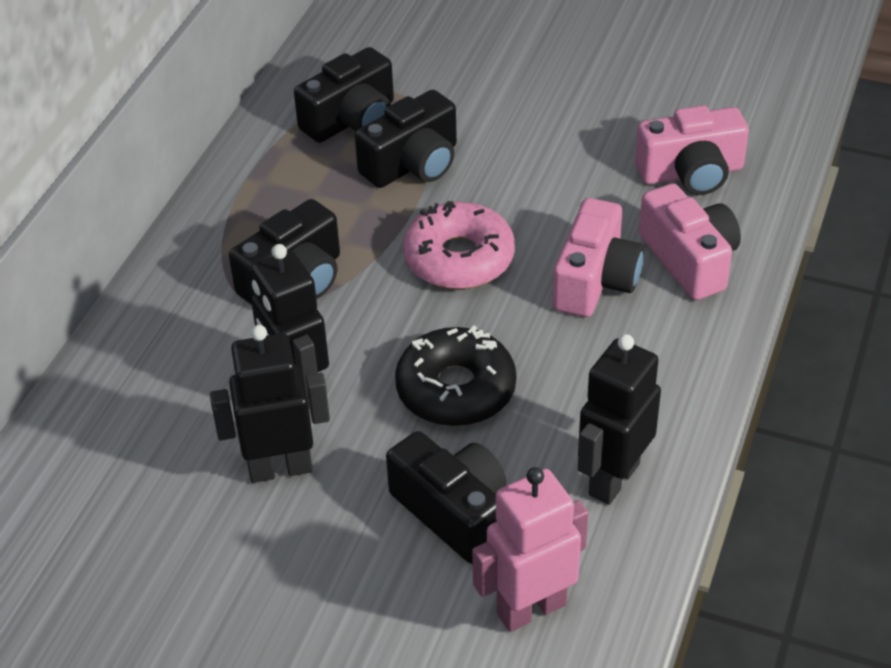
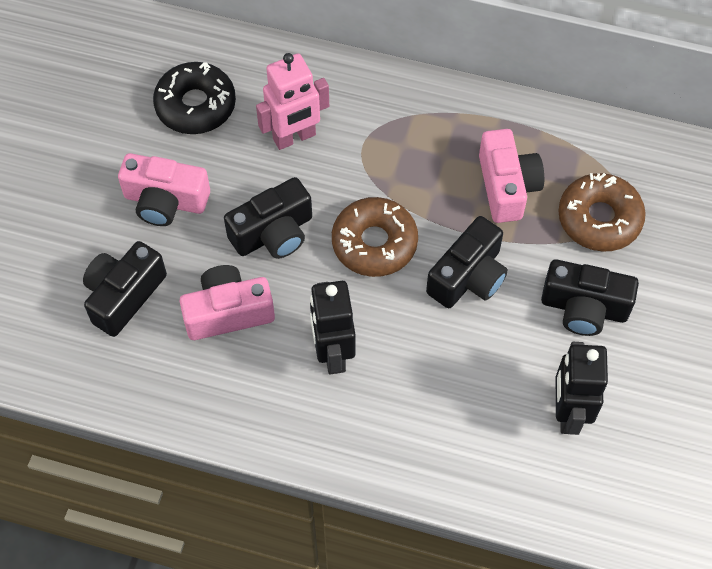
black robot: 3 -> 2
brown donut: 0 -> 2
pink donut: 1 -> 0

